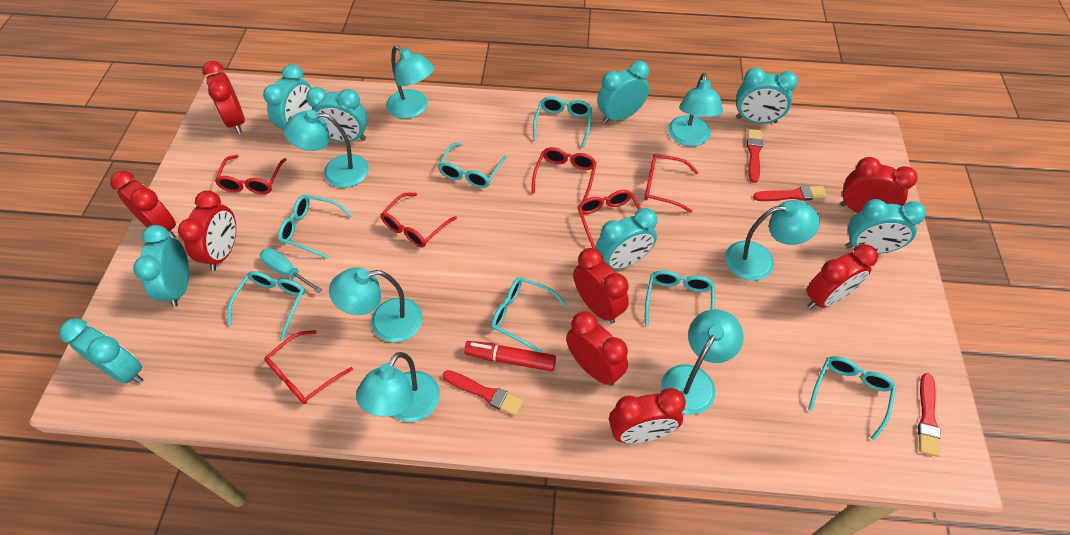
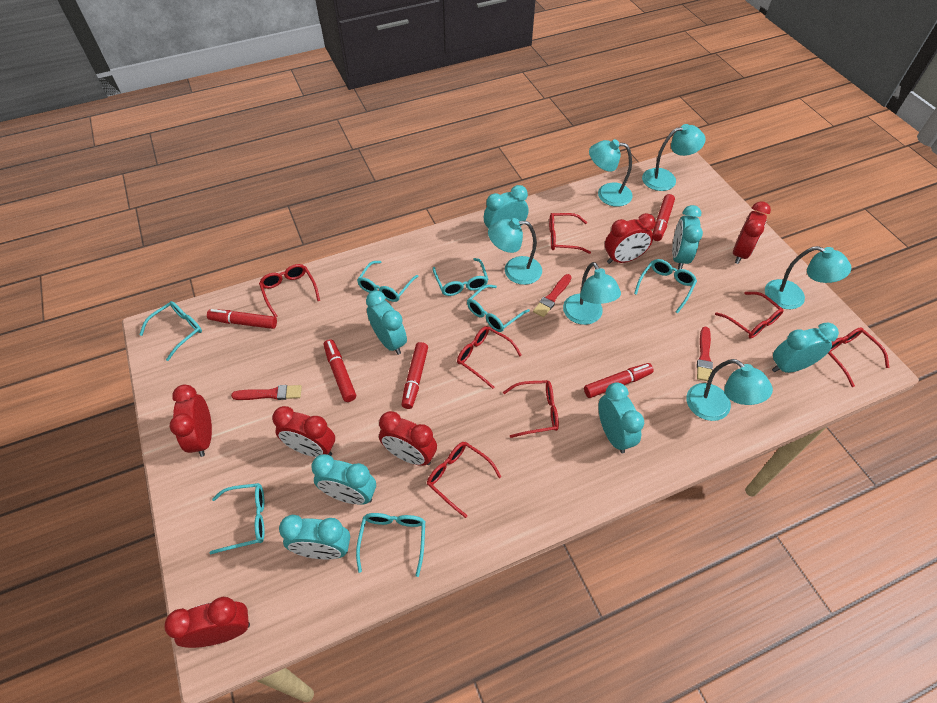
red brush: 4 -> 3
red clock: 8 -> 6
red glasses: 6 -> 7
red marker: 1 -> 5
turquoise clock: 8 -> 7
turquoise lamp: 7 -> 6
turquoise screwdriver: 1 -> 0

